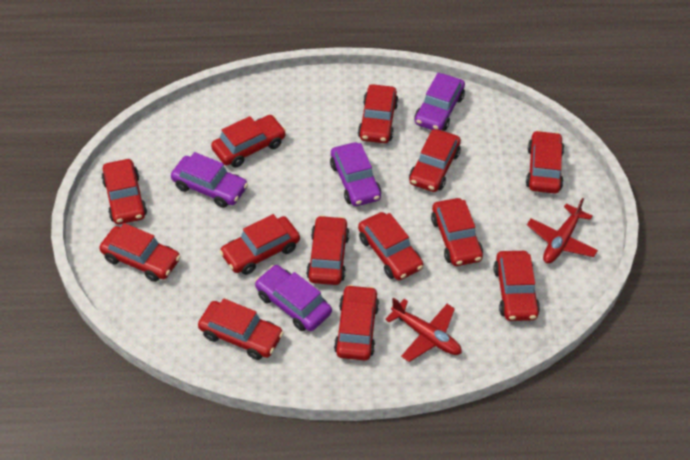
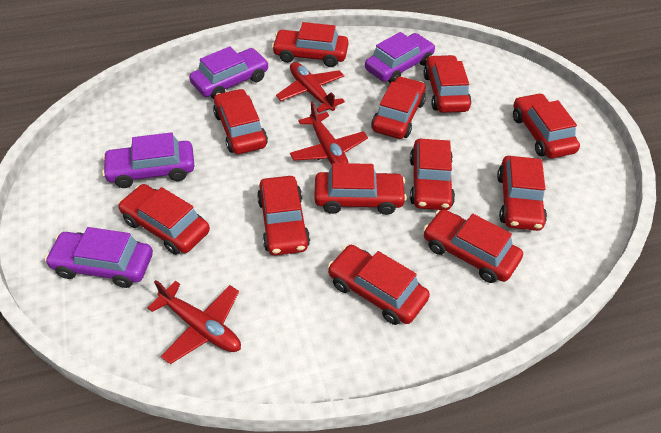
red car: 13 -> 12
red plane: 2 -> 3

